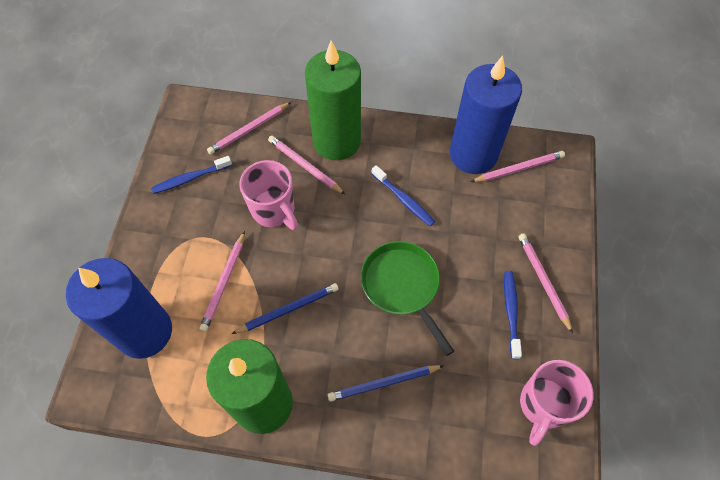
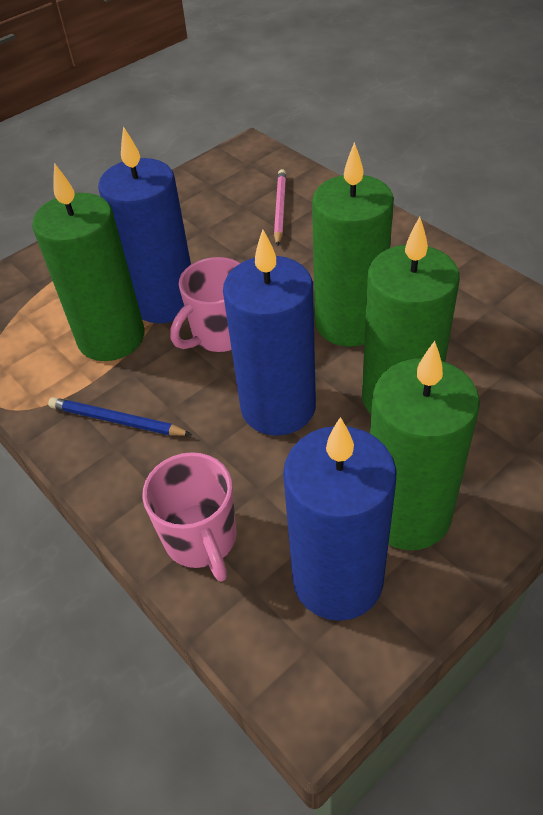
blue candle: 2 -> 3
blue pencil: 2 -> 1
blue toothbrush: 3 -> 0
green candle: 2 -> 4
green pan: 1 -> 0
pink pencil: 5 -> 1

